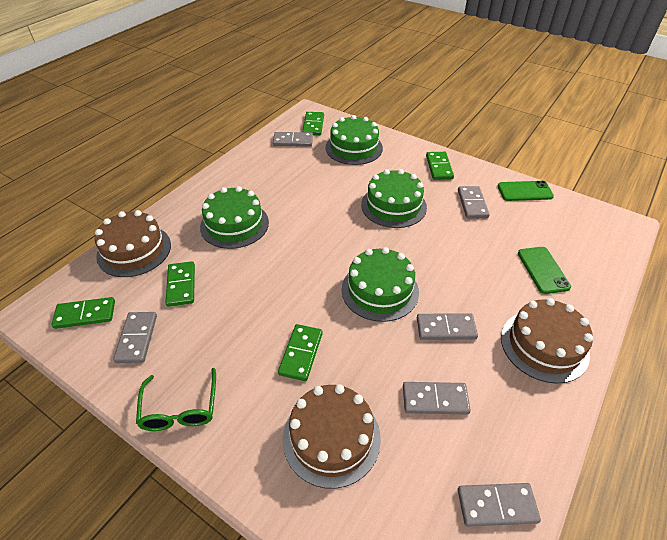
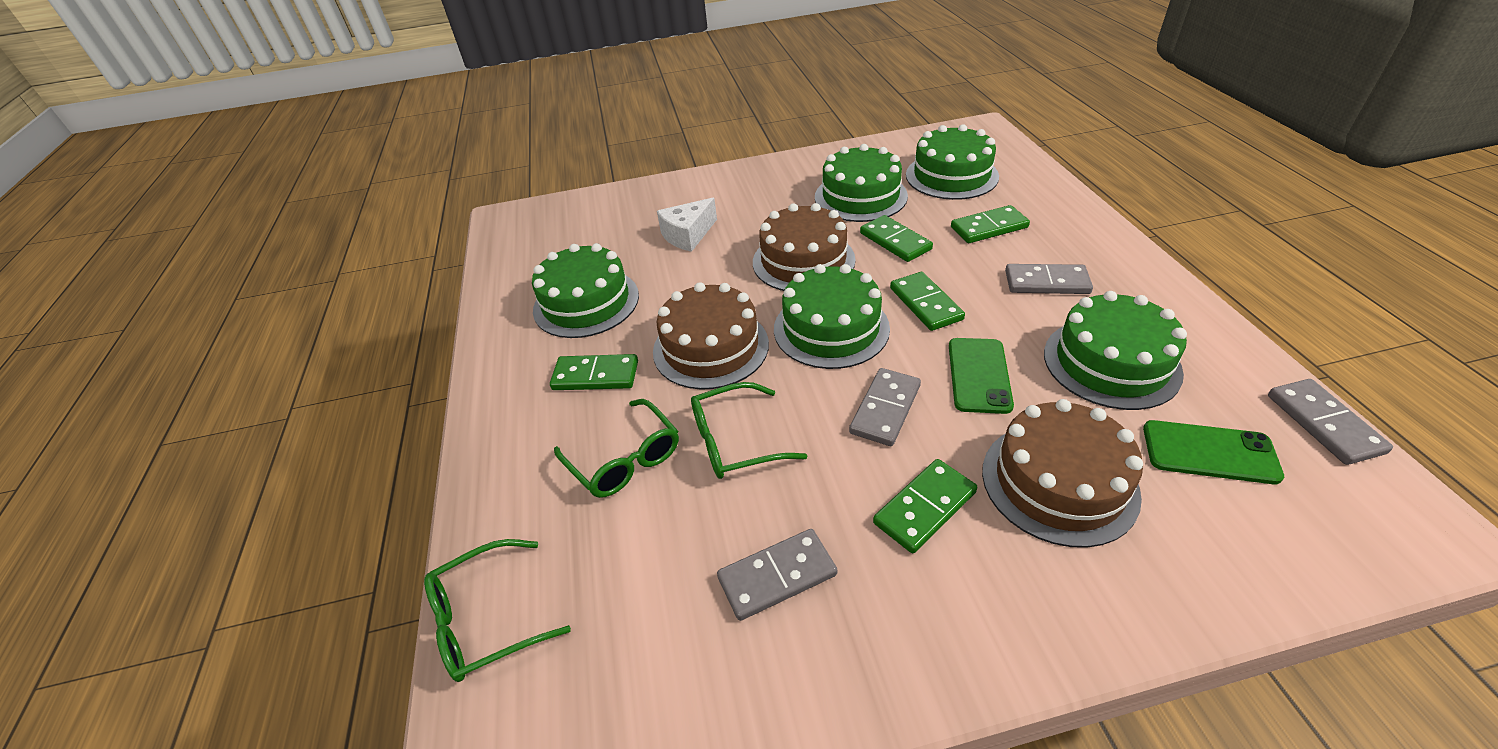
green cake: 4 -> 5
green glasses: 1 -> 3
grey domino: 6 -> 4
white cheese: 0 -> 1

